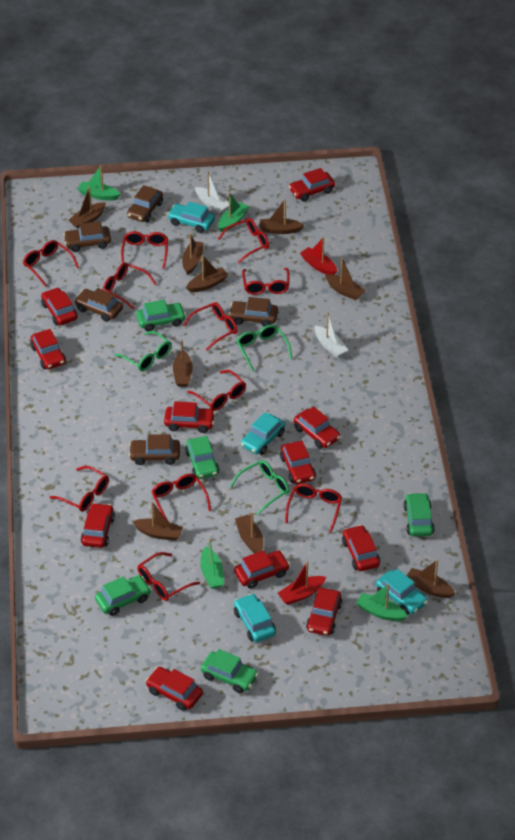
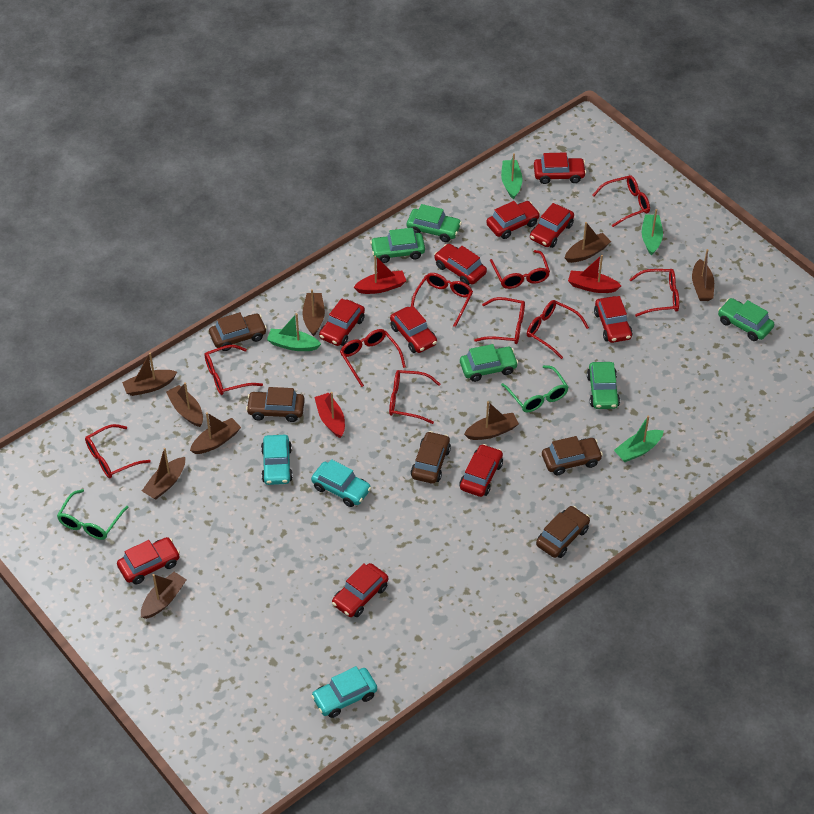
green glasses: 3 -> 2
red boat: 2 -> 3
red car: 11 -> 10
red glasses: 11 -> 10
turquoise car: 4 -> 3
white boat: 2 -> 0

